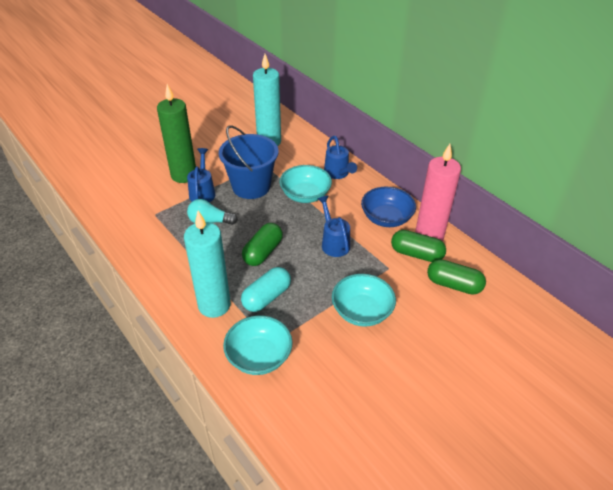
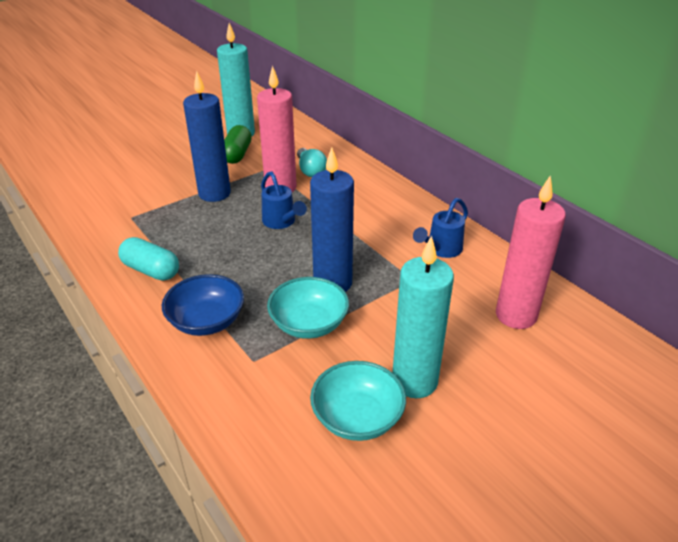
blue bucket: 1 -> 0
blue candle: 0 -> 2
blue watering can: 3 -> 2
green candle: 1 -> 0
green capsule: 3 -> 1
pink candle: 1 -> 2
turquoise bowl: 3 -> 2

